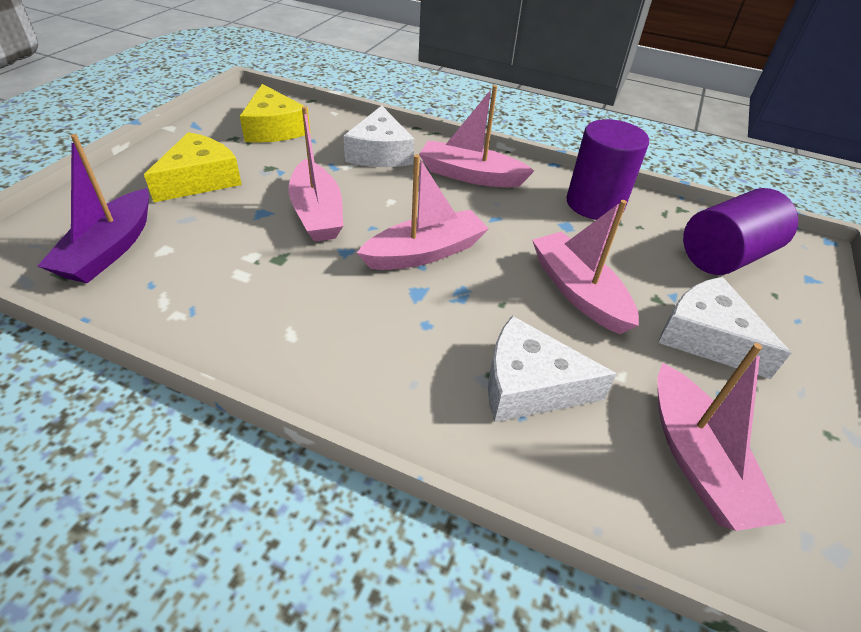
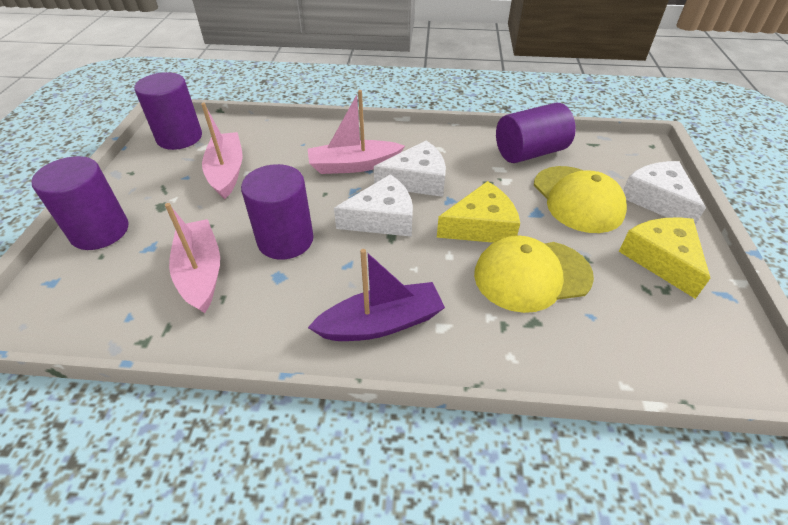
pink boat: 5 -> 3
purple cylinder: 2 -> 4
yellow cap: 0 -> 2

